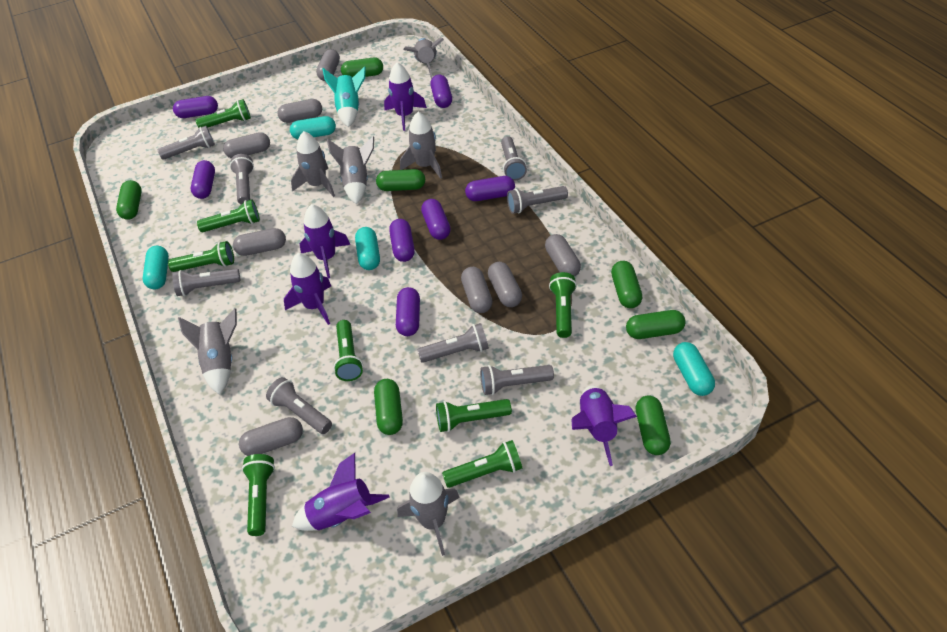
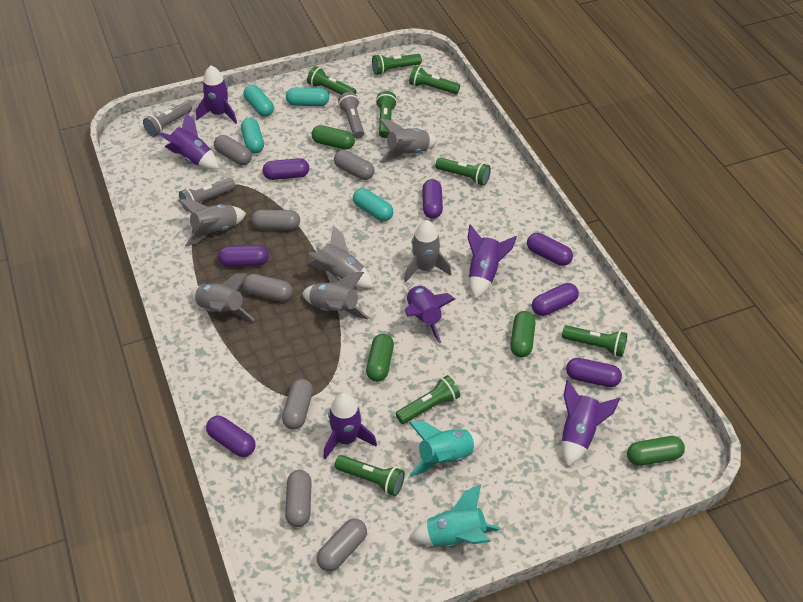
green capsule: 7 -> 4
grey capsule: 8 -> 7
grey flashlight: 8 -> 3
purple rocket: 5 -> 6
turquoise rocket: 1 -> 2

